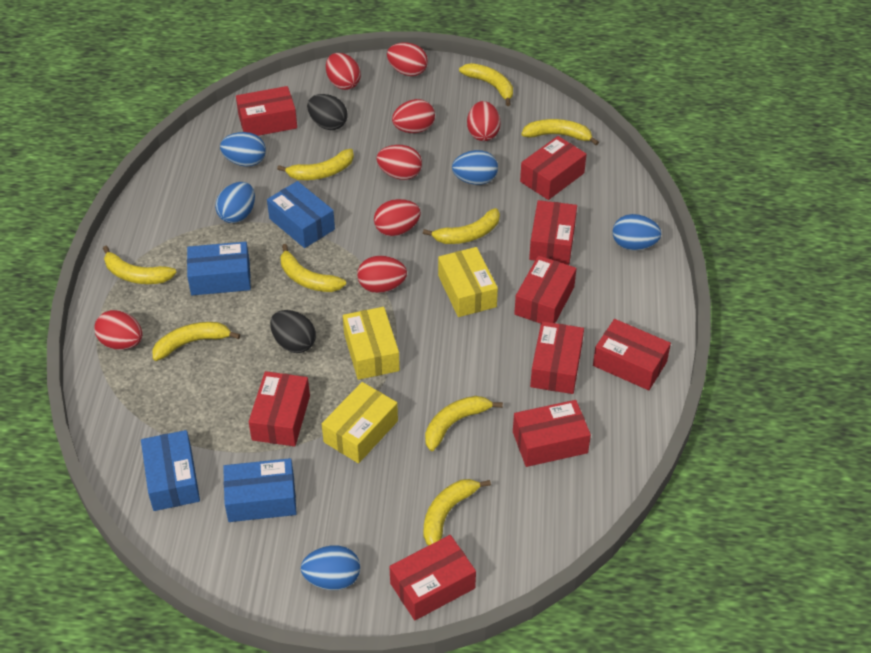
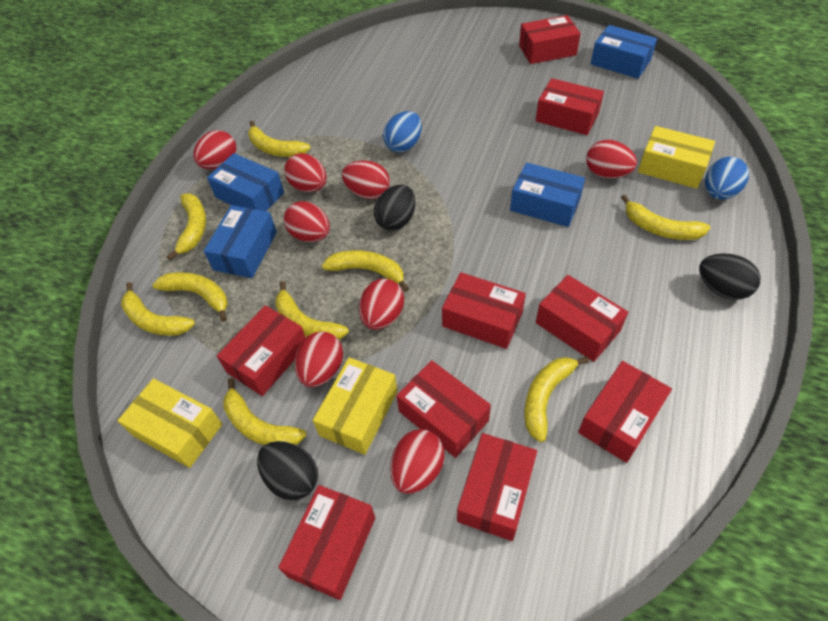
black egg: 2 -> 3
blue egg: 5 -> 2

